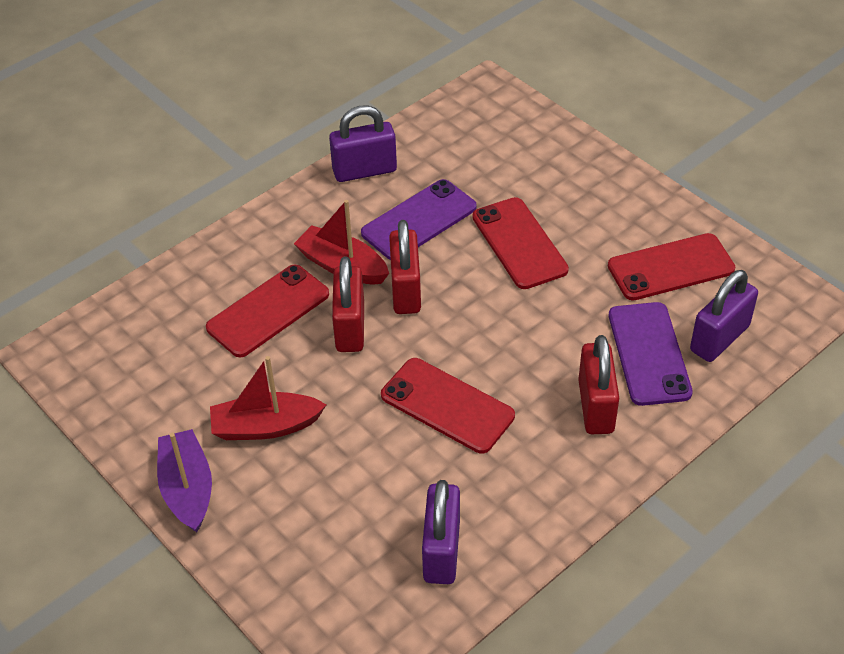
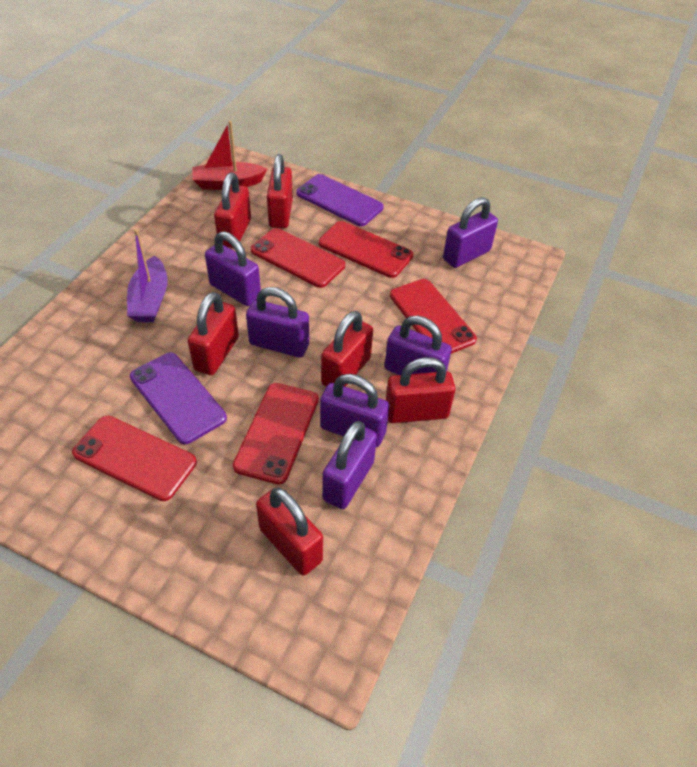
purple padlock: 3 -> 6
red boat: 2 -> 1
red padlock: 3 -> 6
red phone: 4 -> 5

